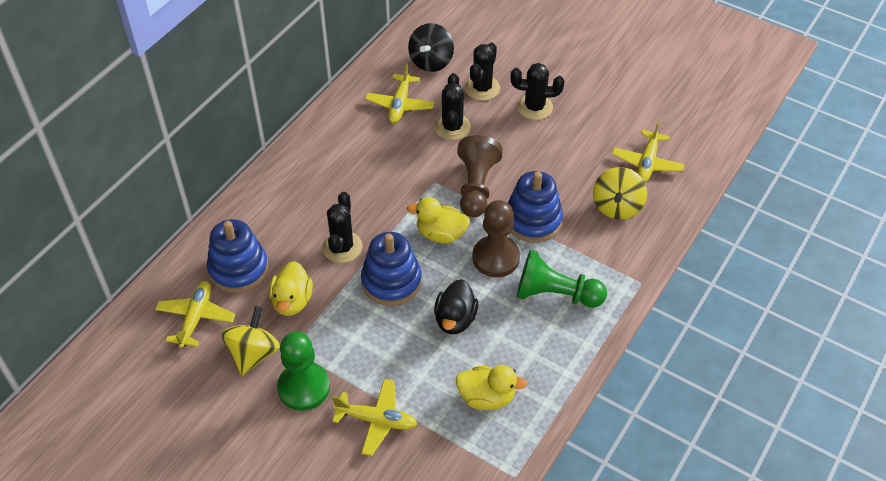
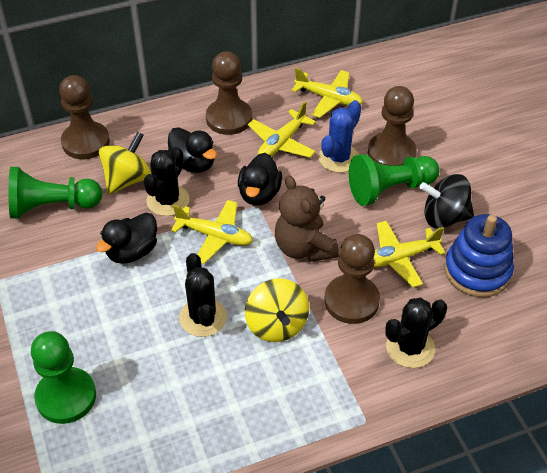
black cactus: 4 -> 3
black duck: 1 -> 3
blue cactus: 0 -> 1
blue stacking toy: 3 -> 1
brown pawn: 2 -> 4
brown teddy bear: 0 -> 1
green pawn: 2 -> 3
yellow duck: 3 -> 0

